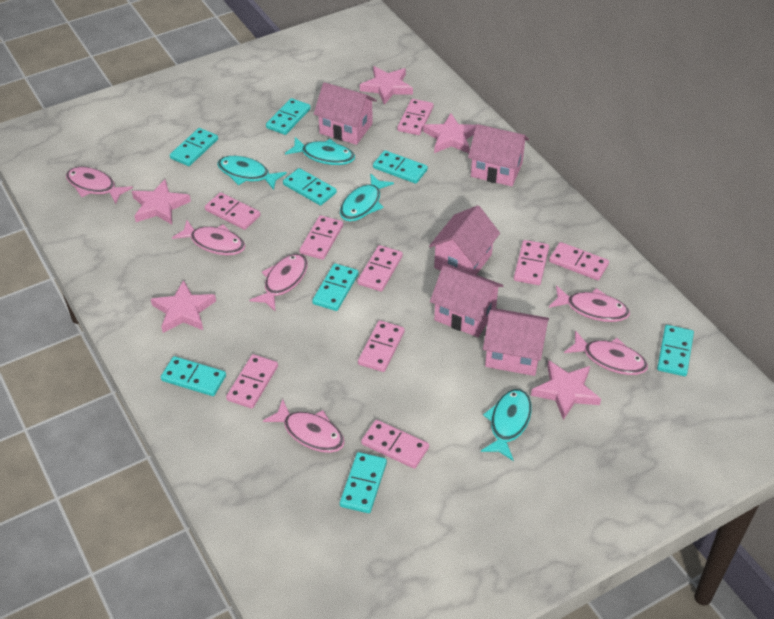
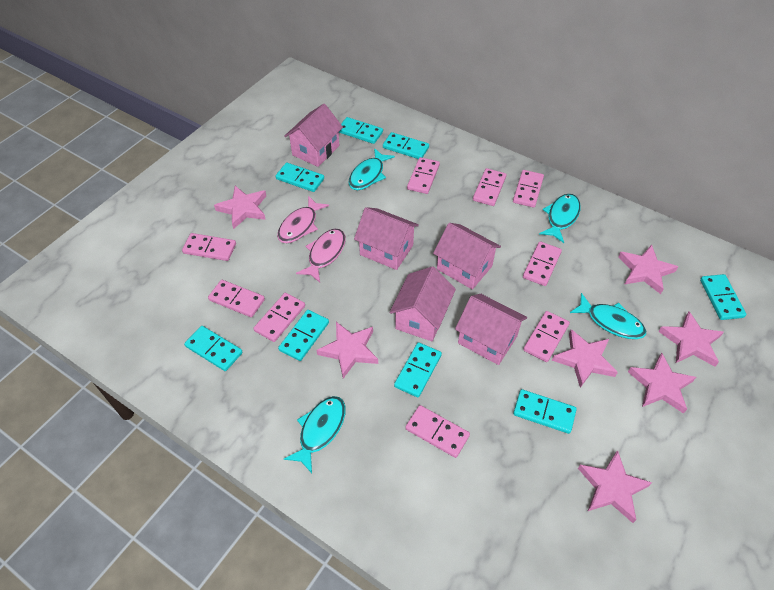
pink fish: 6 -> 2
pink star: 5 -> 7

